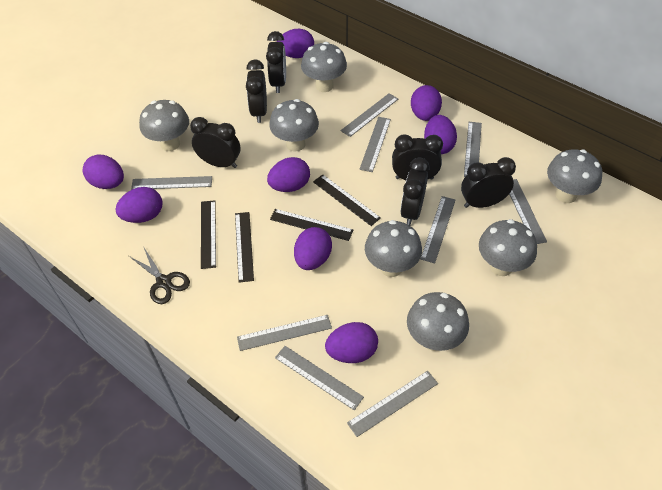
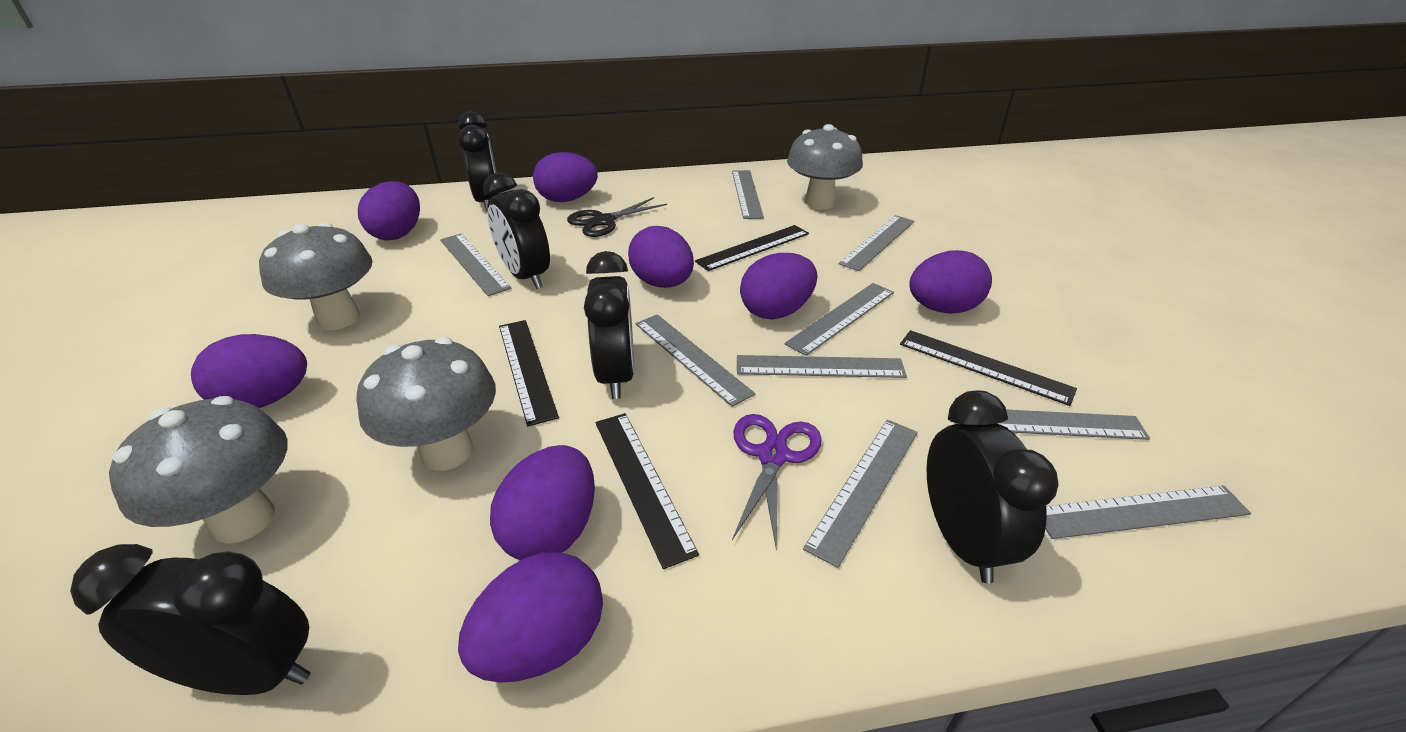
black clock: 6 -> 5
grey mushroom: 7 -> 4
purple scissors: 0 -> 1

